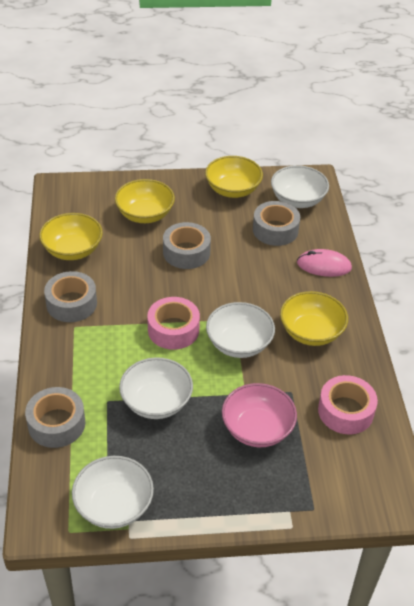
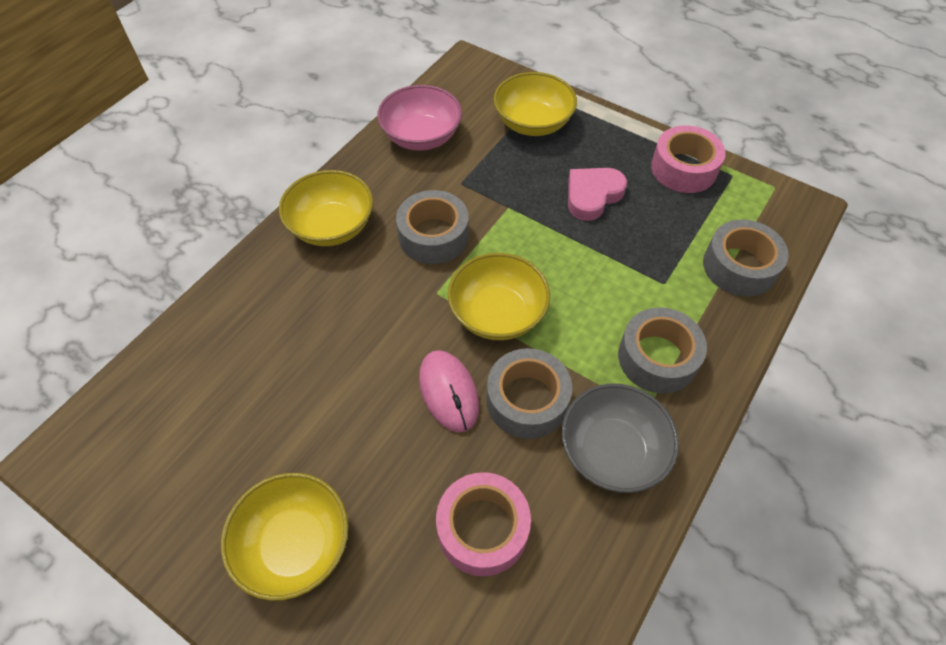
grey bowl: 0 -> 1
pink heart: 0 -> 1
white bowl: 4 -> 0

